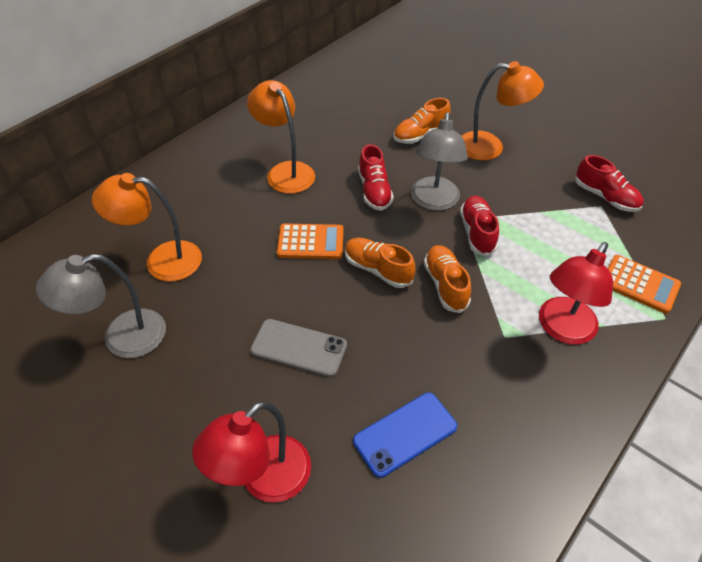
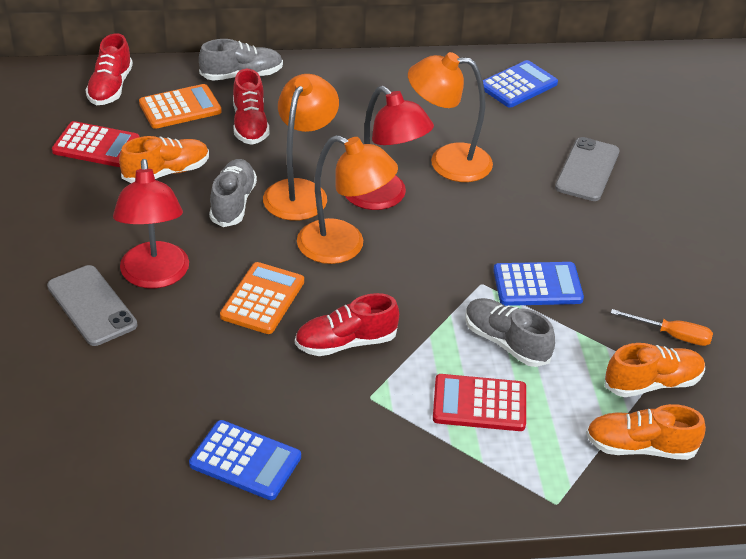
blue calculator: 0 -> 3
blue phone: 1 -> 0
grey lamp: 2 -> 0
grey phone: 1 -> 2
grey shoe: 0 -> 3
orange screwdriver: 0 -> 1
red calculator: 0 -> 2

